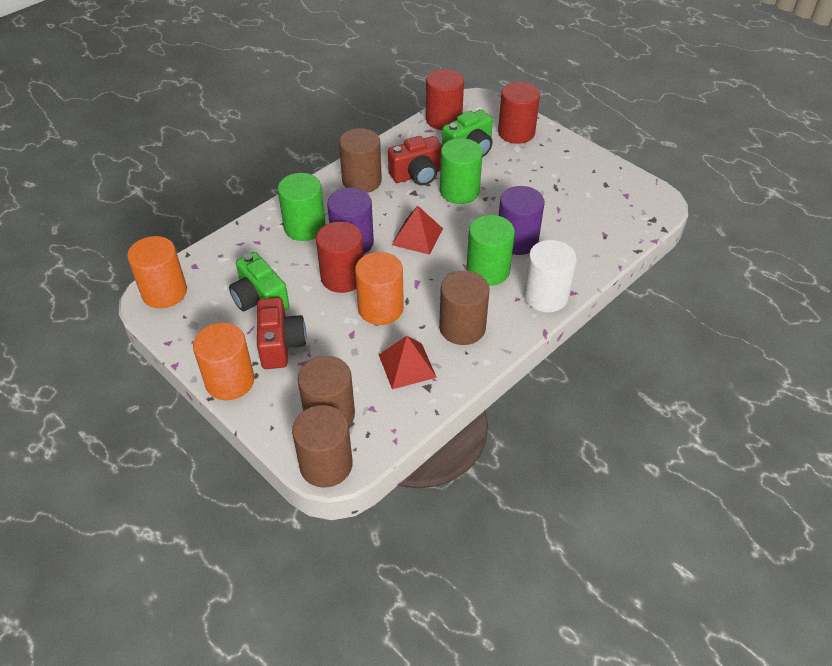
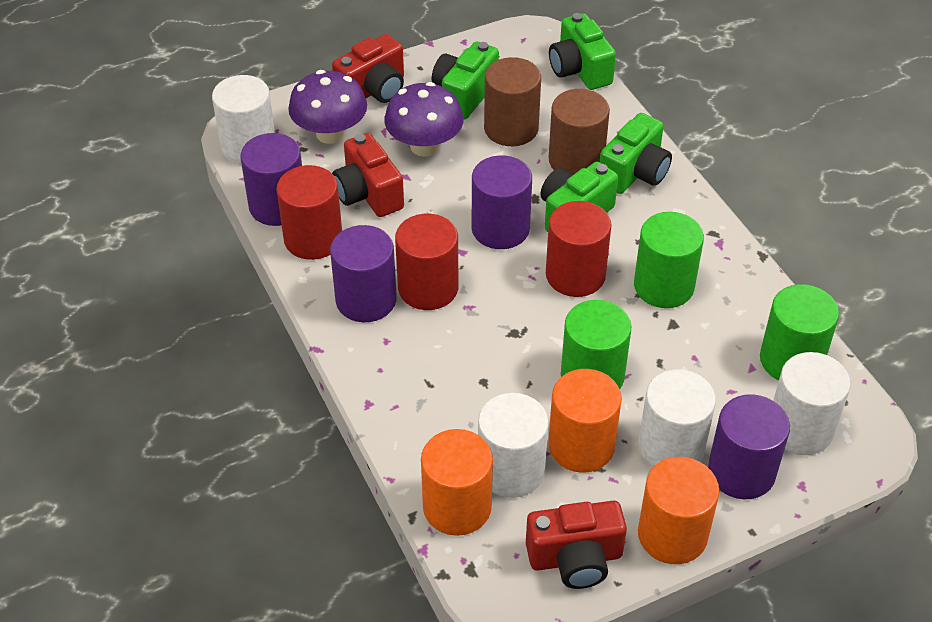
brown cylinder: 4 -> 2
green camera: 2 -> 4
purple cylinder: 2 -> 4
purple mushroom: 0 -> 2
red camera: 2 -> 3
red pyramid: 2 -> 0
white cylinder: 1 -> 4

